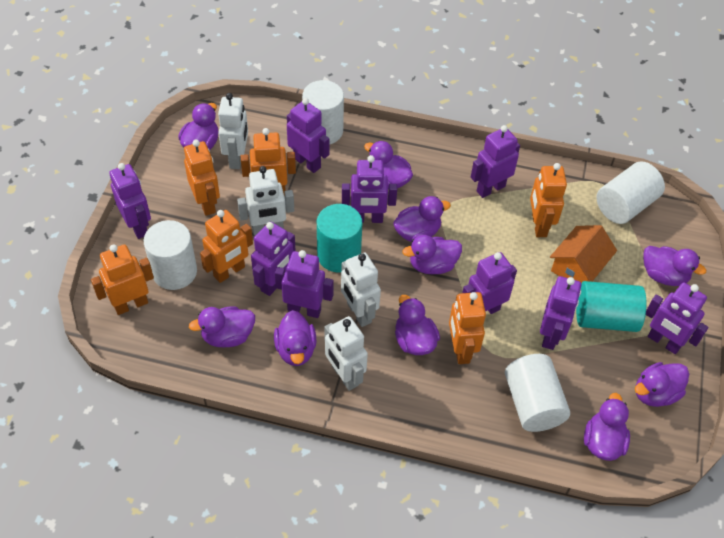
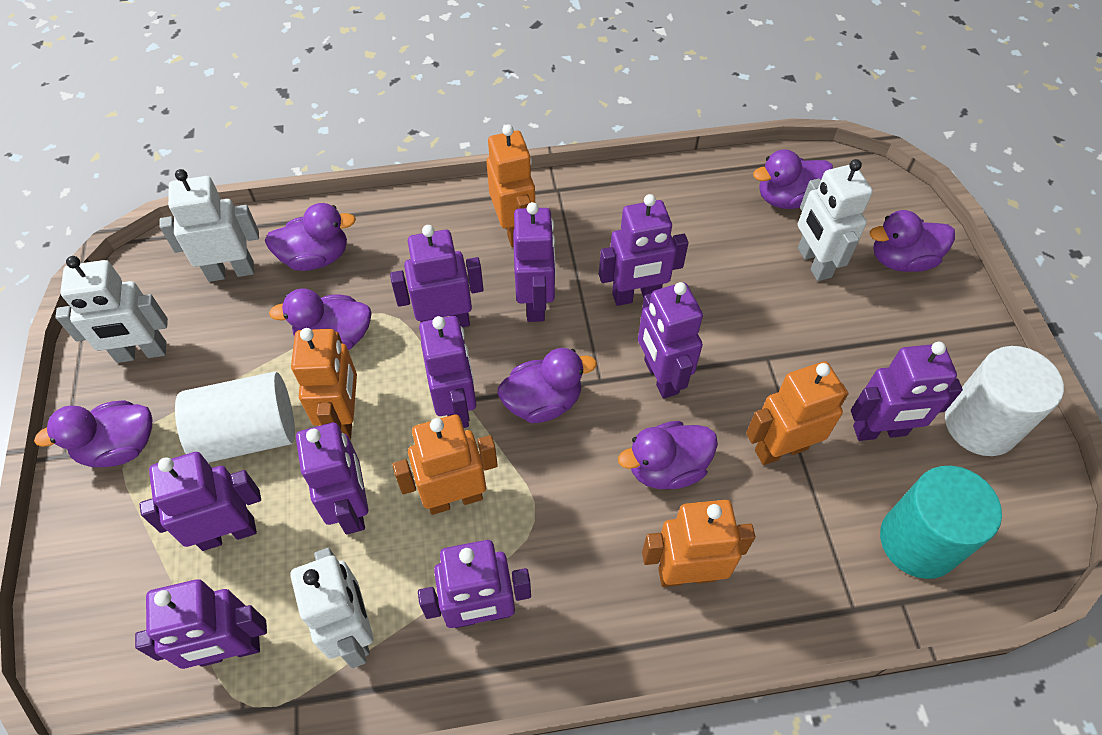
orange house: 1 -> 0
orange robot: 6 -> 5
purple duck: 10 -> 7
purple robot: 9 -> 10
turquoise cylinder: 2 -> 1
white cylinder: 4 -> 2

